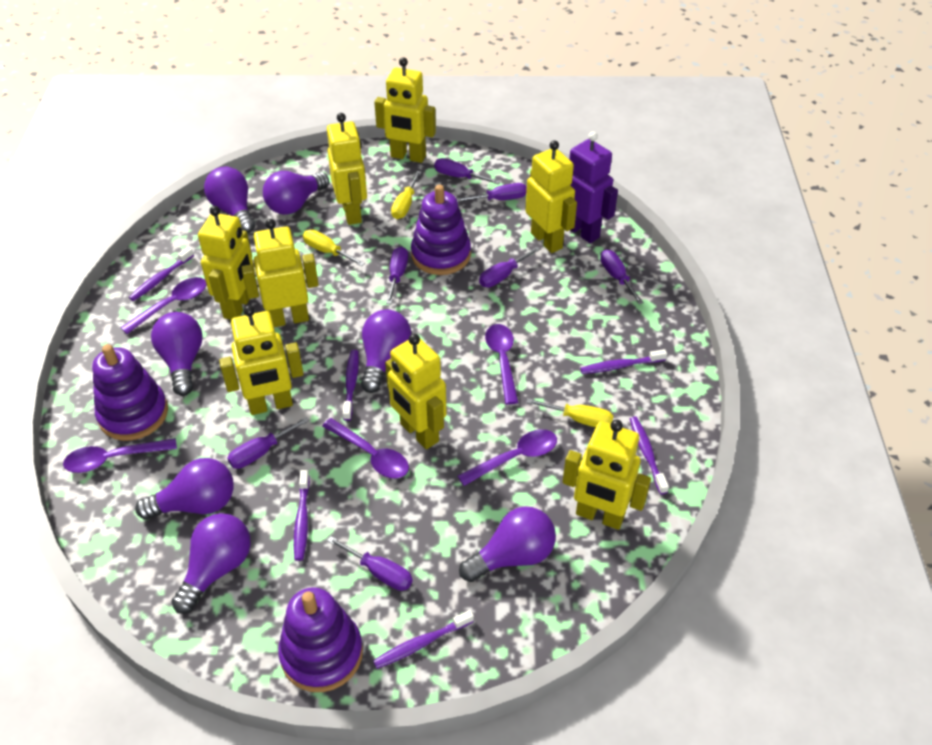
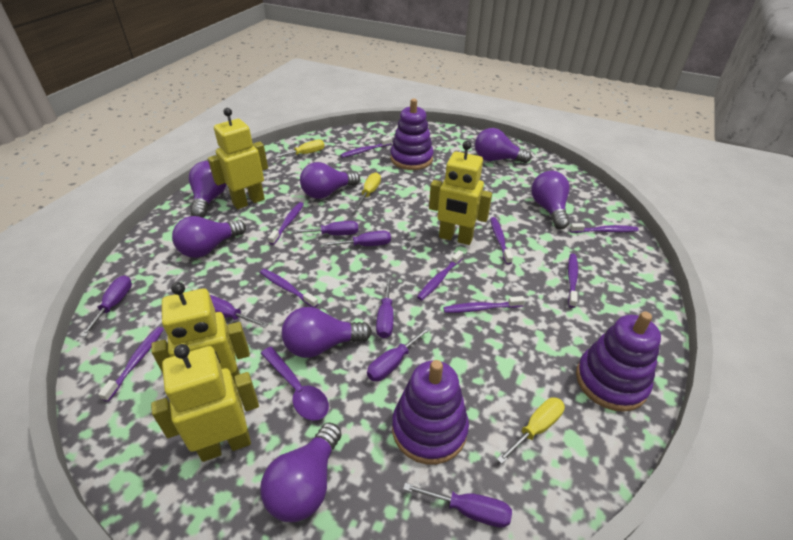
purple robot: 1 -> 0
purple spoon: 5 -> 1
purple toothbrush: 6 -> 9
yellow robot: 8 -> 4

